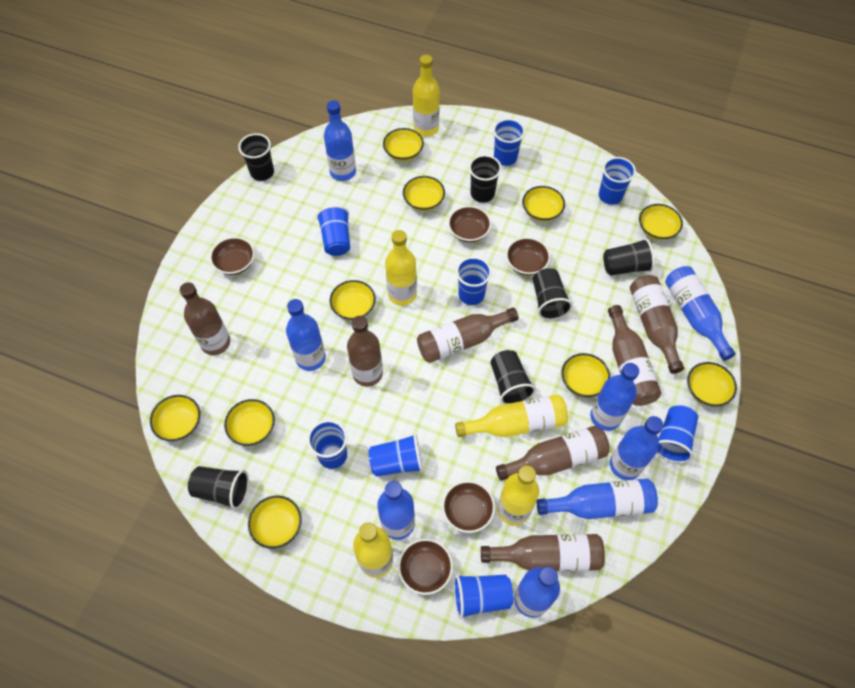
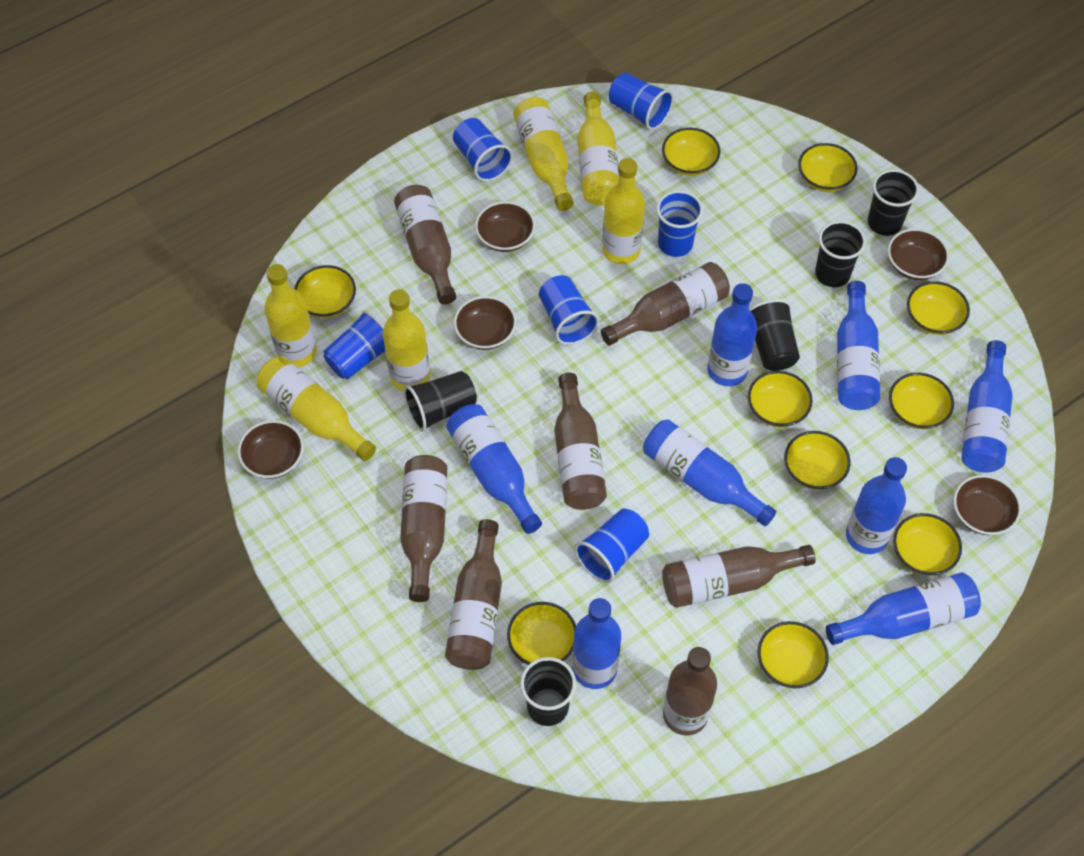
black cup: 6 -> 5
blue cup: 8 -> 6
yellow bottle: 5 -> 6

